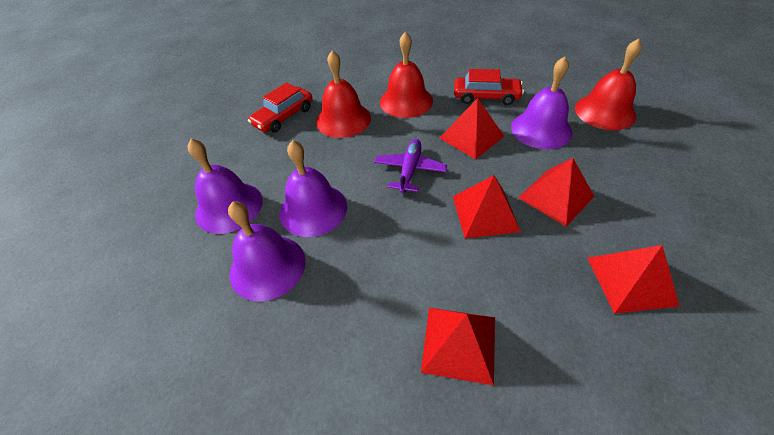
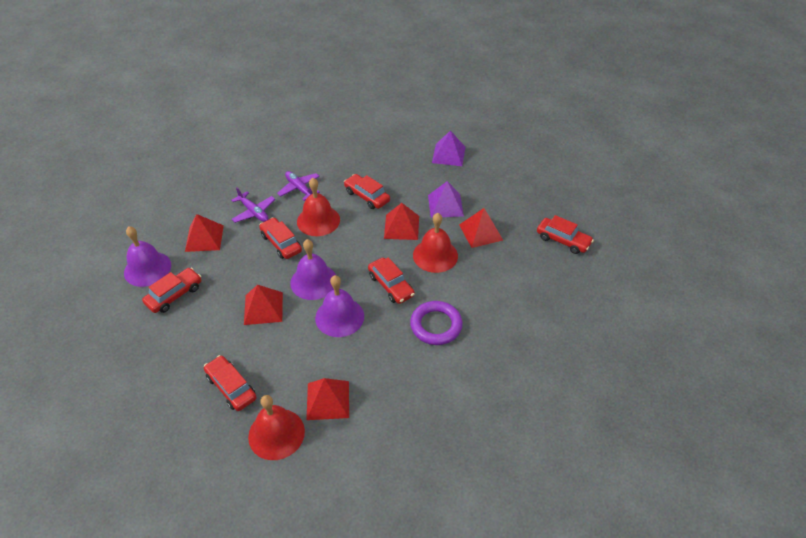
purple bell: 4 -> 3
purple plane: 1 -> 2
purple pyramid: 0 -> 2
purple ring: 0 -> 1
red car: 2 -> 6

